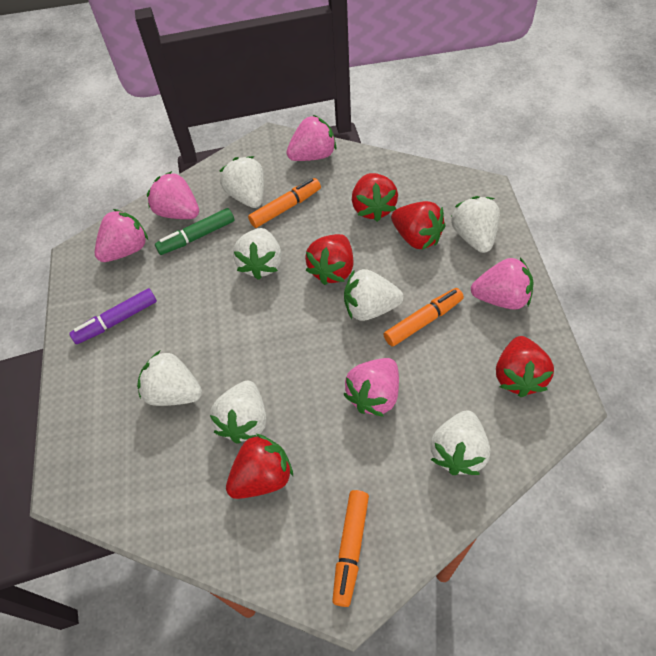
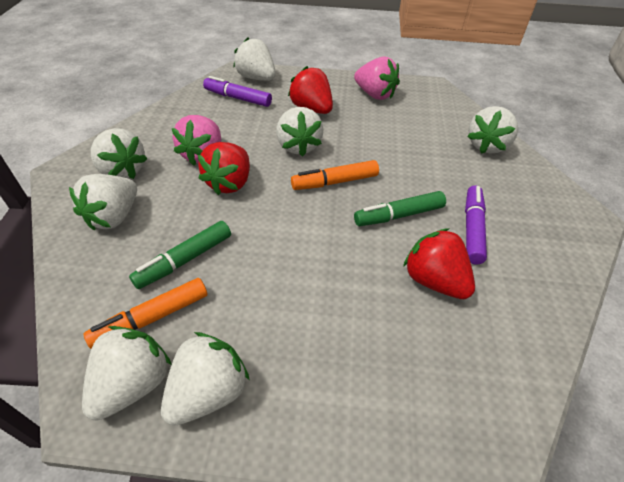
green marker: 1 -> 2
orange marker: 3 -> 2
pink strawberry: 5 -> 2
purple marker: 1 -> 2
red strawberry: 5 -> 3

